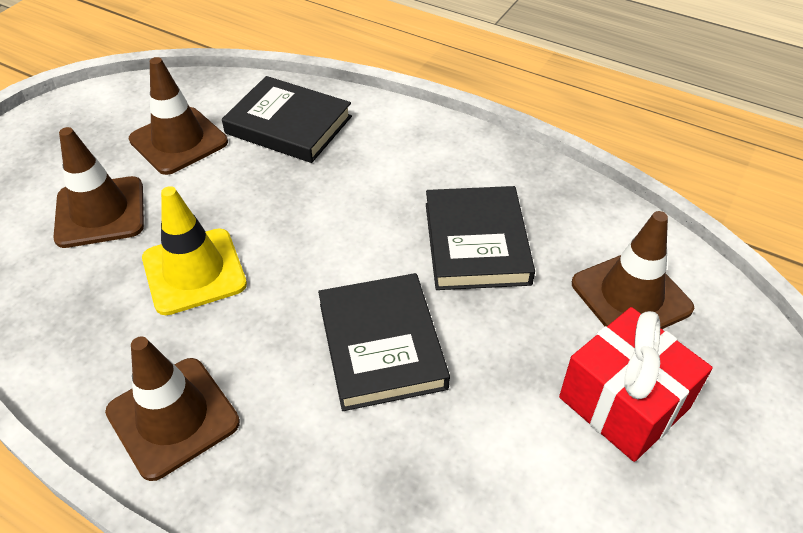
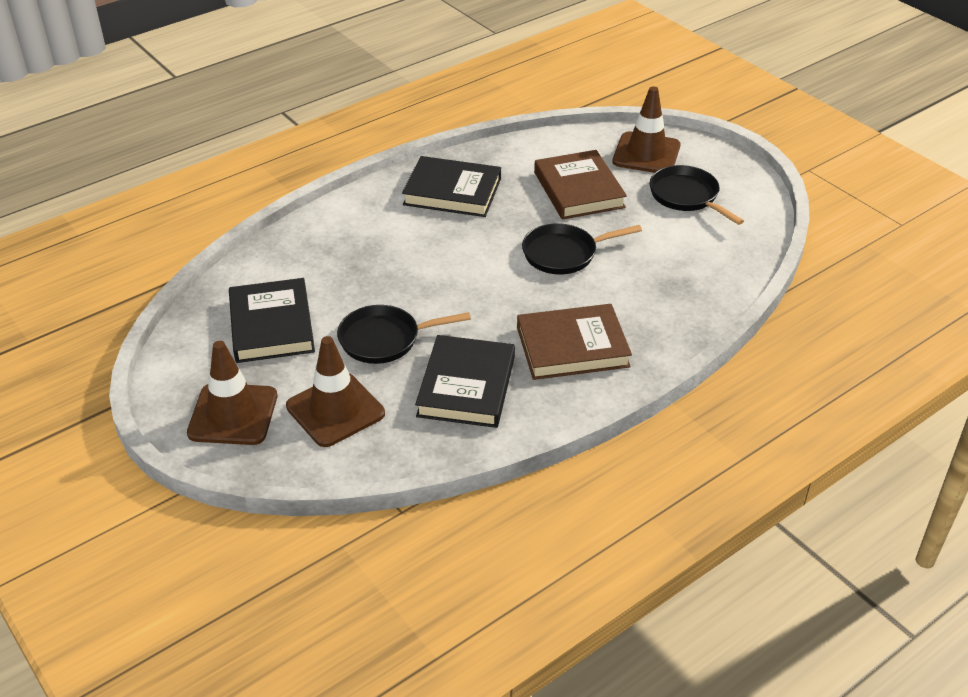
black pan: 0 -> 3
brown book: 0 -> 2
brown traffic cone: 4 -> 3
red gift: 1 -> 0
yellow traffic cone: 1 -> 0

